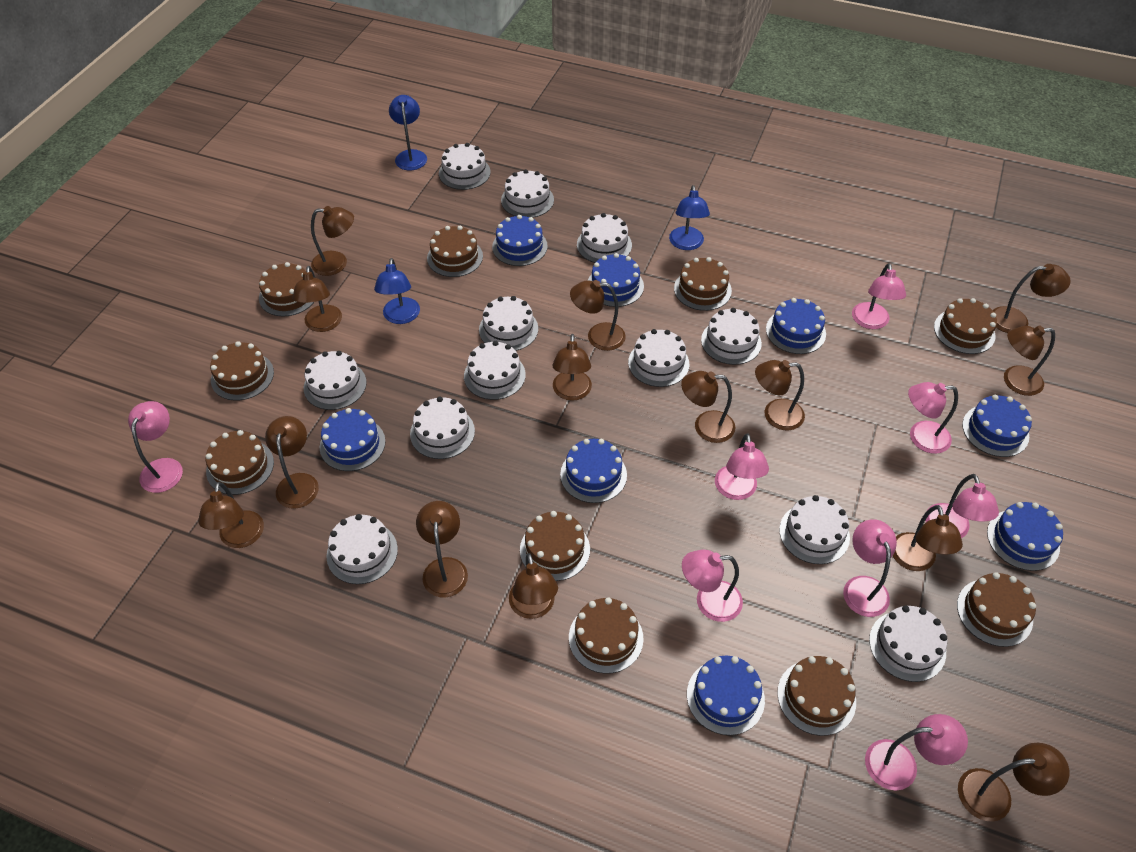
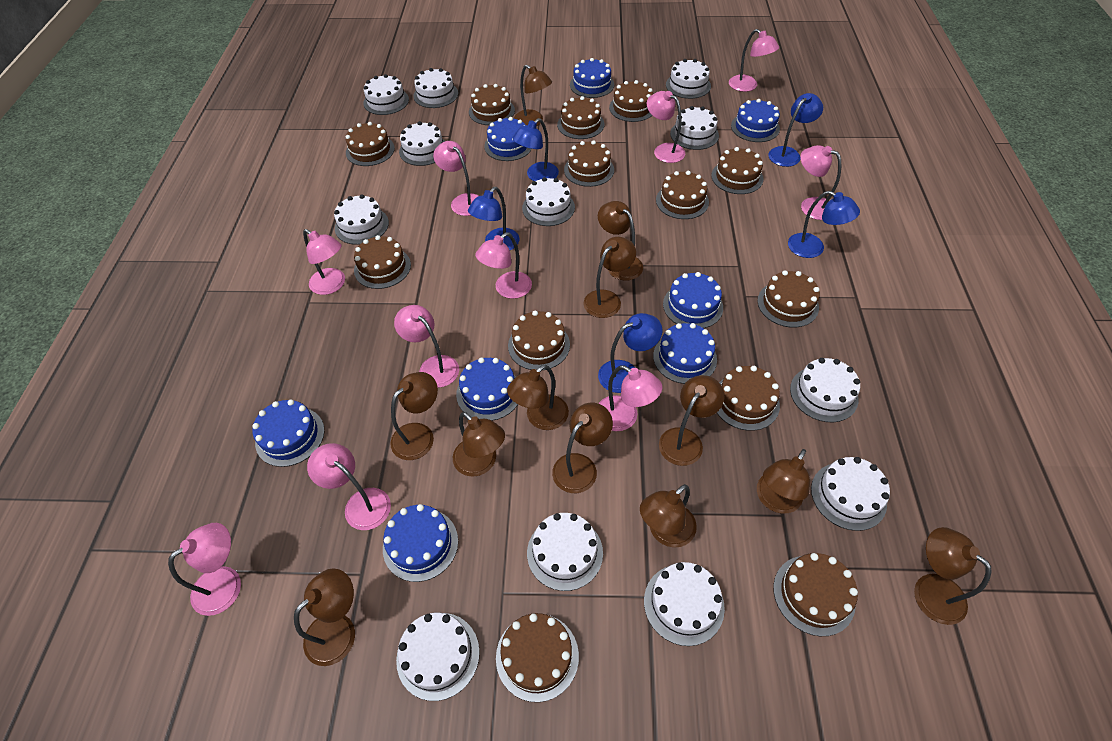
blue lamp: 3 -> 5
brown cake: 10 -> 13
brown lamp: 14 -> 12
pink lamp: 8 -> 10

